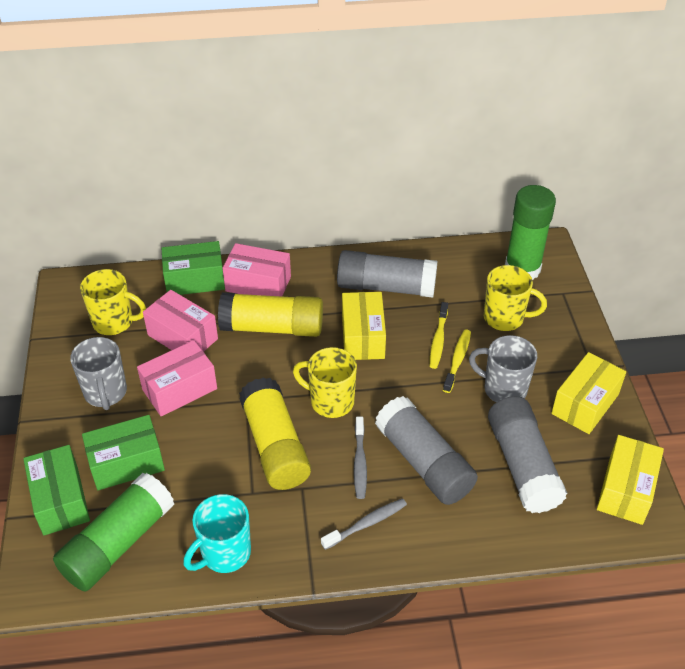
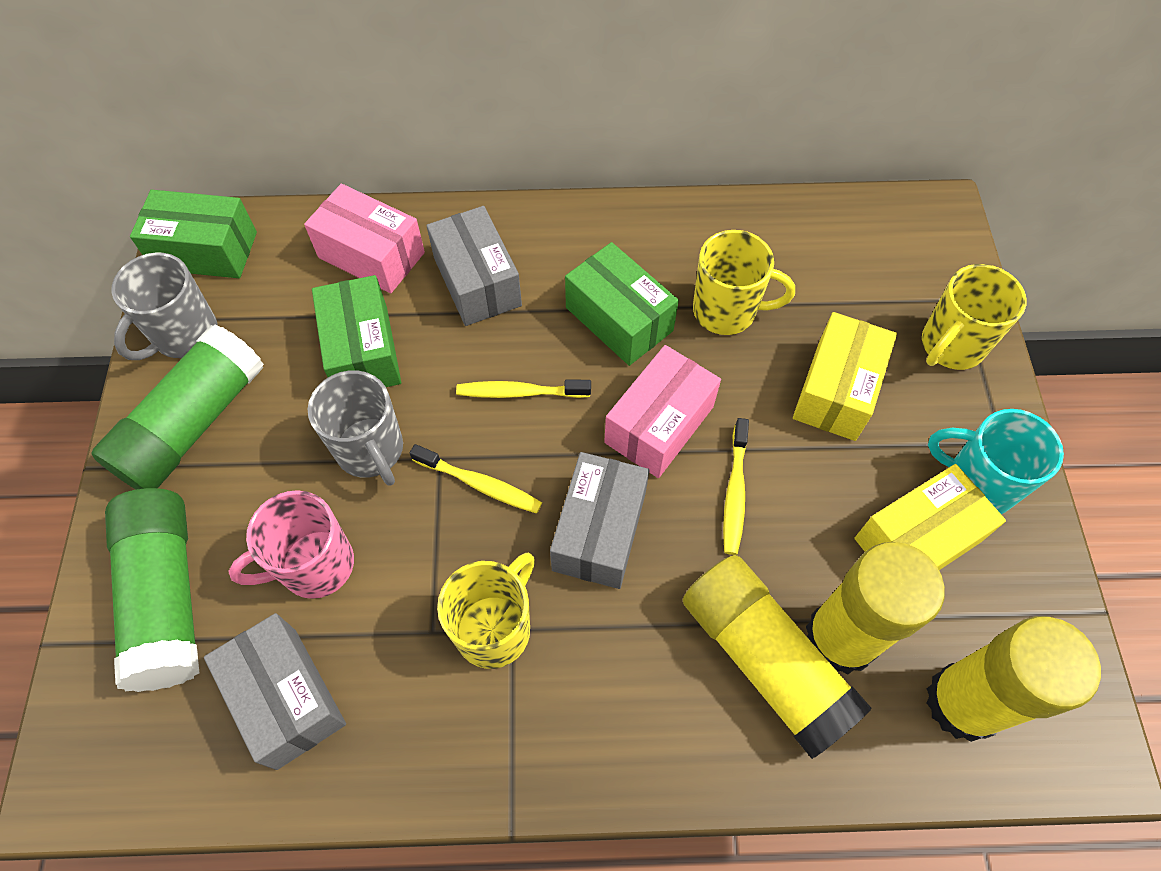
grey box: 0 -> 3
grey glue stick: 3 -> 0
grey toothbrush: 2 -> 0
pink box: 3 -> 2
pink mug: 0 -> 1
yellow box: 3 -> 2
yellow glue stick: 2 -> 3
yellow toothbrush: 2 -> 3

